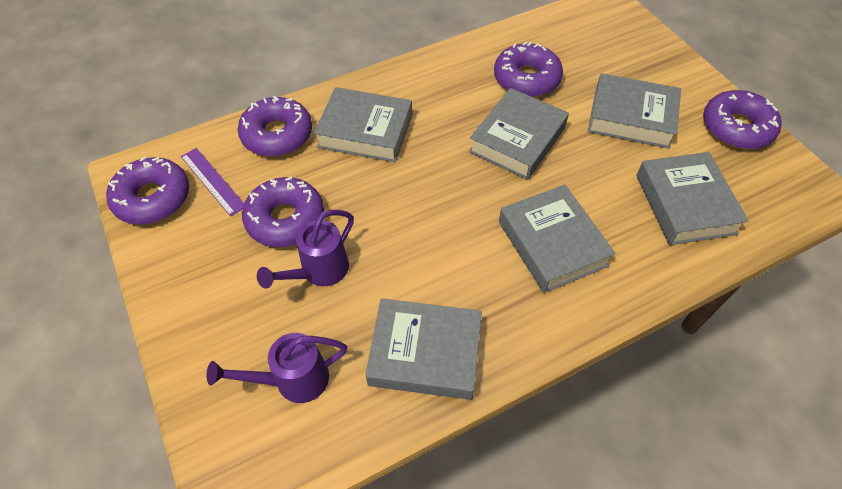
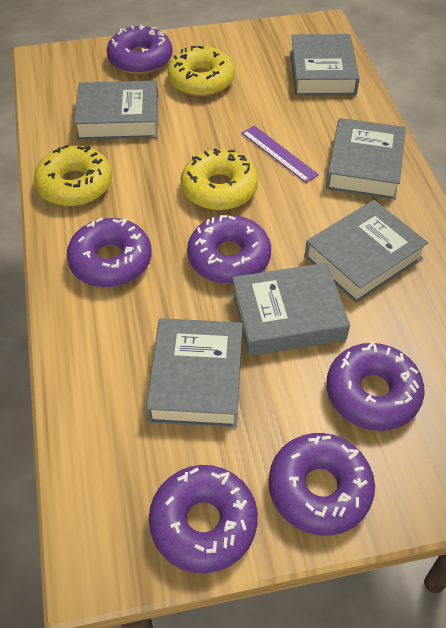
purple donut: 5 -> 6
purple watering can: 2 -> 0
yellow donut: 0 -> 3

